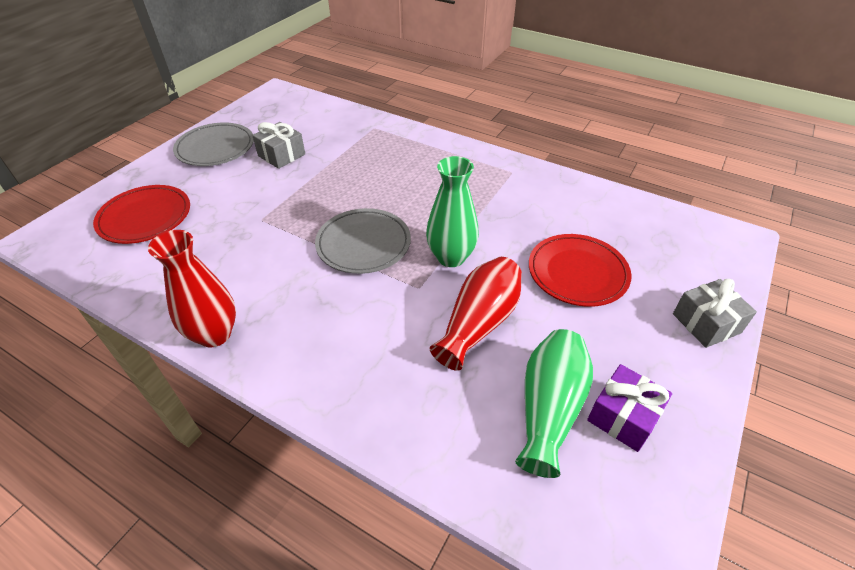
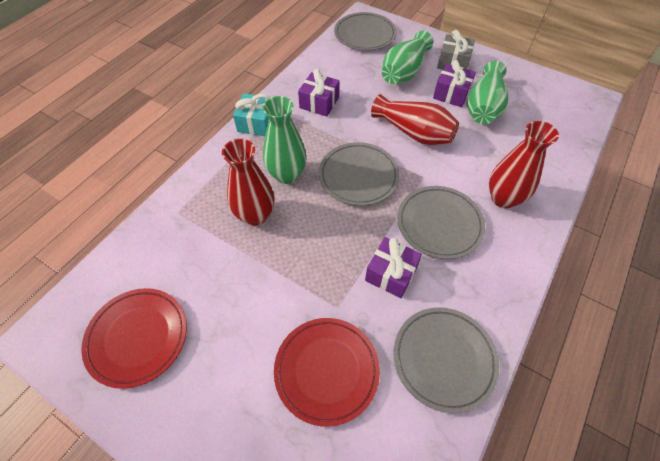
green vase: 2 -> 3
grey gift: 2 -> 1
grey plate: 2 -> 4
purple gift: 1 -> 3
red vase: 2 -> 3
turquoise gift: 0 -> 1

